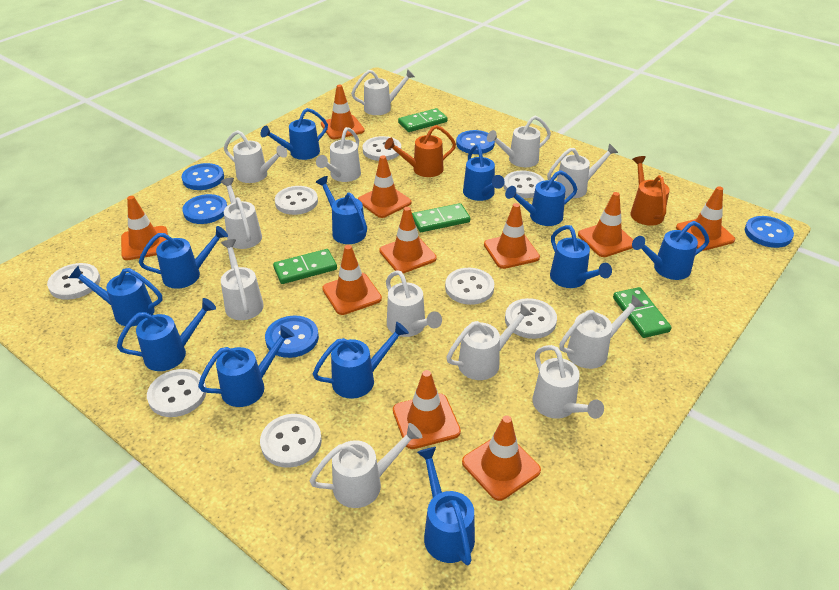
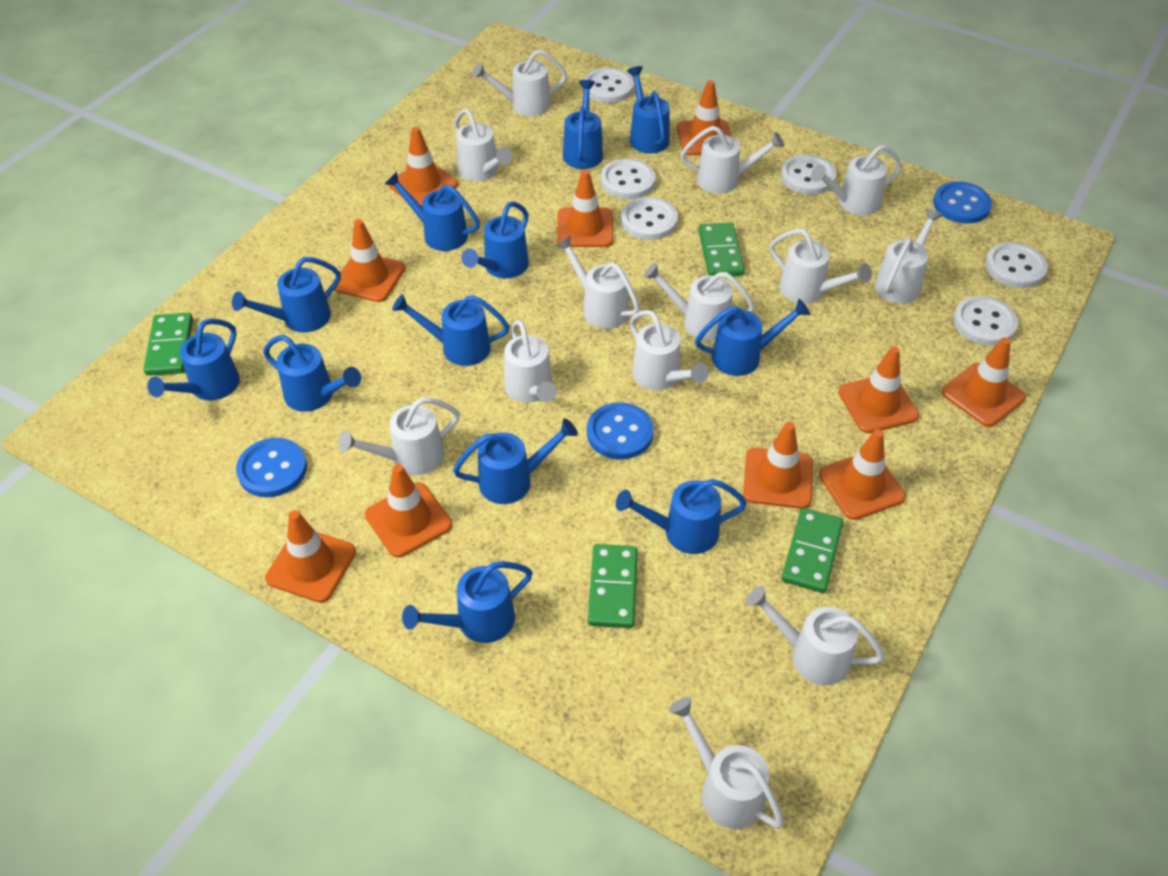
blue button: 5 -> 3
orange watering can: 2 -> 0
white button: 8 -> 6
white watering can: 12 -> 13

